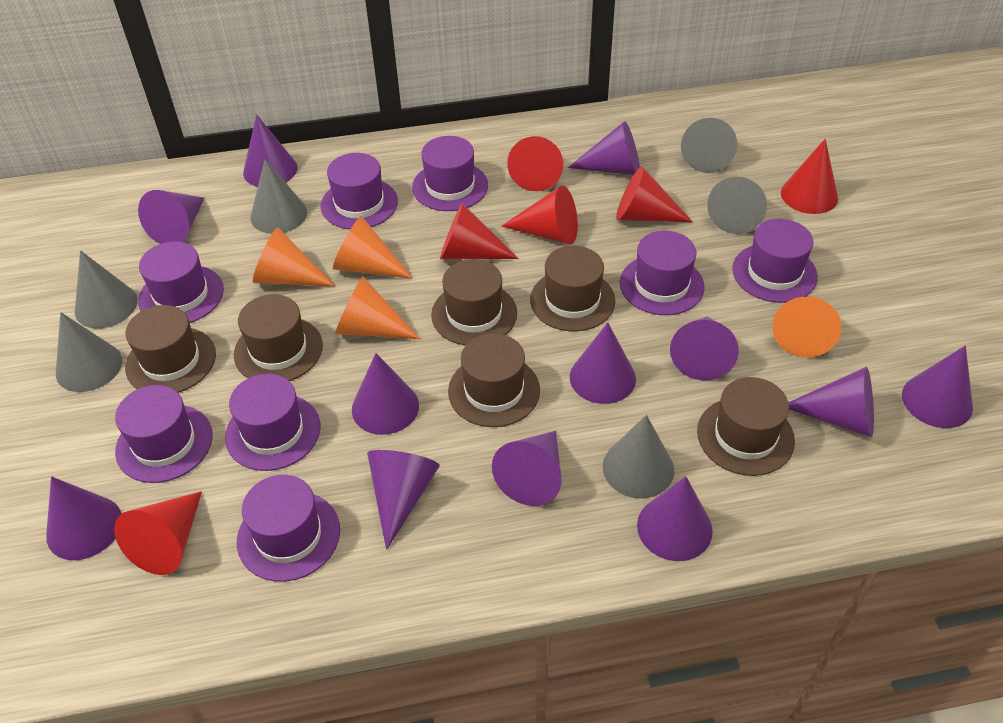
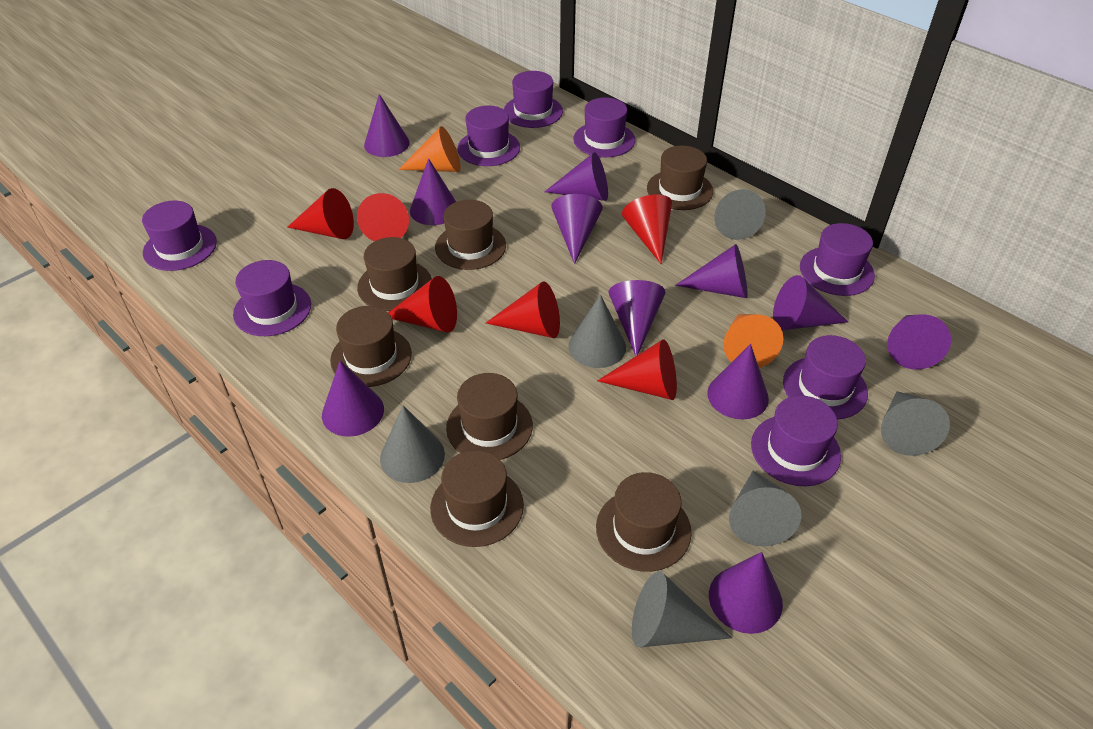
brown hat: 6 -> 7
orange cone: 4 -> 2
purple cone: 12 -> 11

